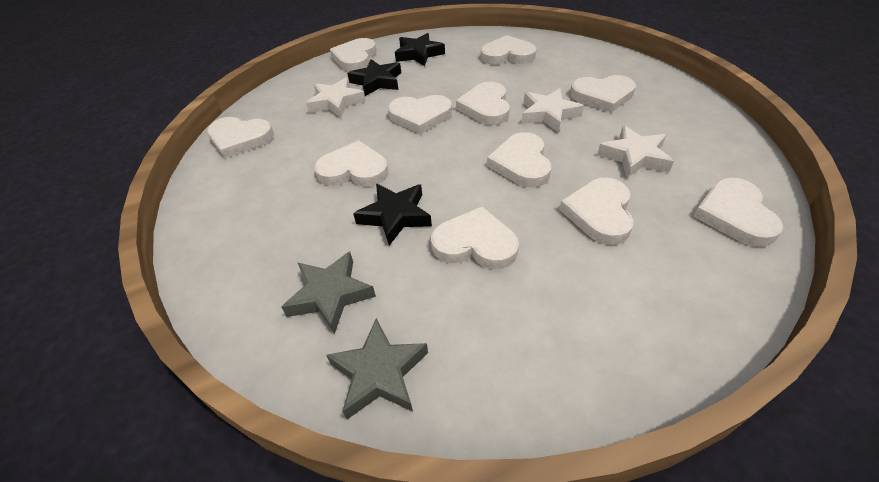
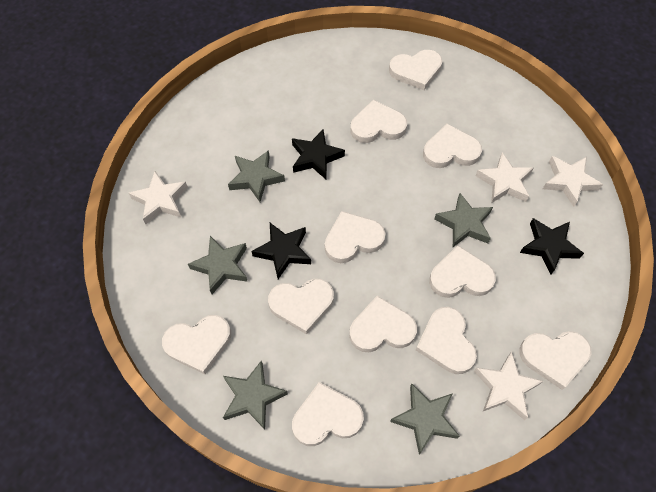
grey star: 2 -> 5
white star: 3 -> 4

